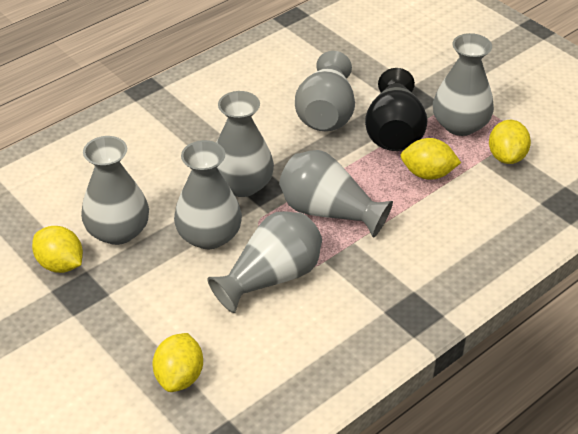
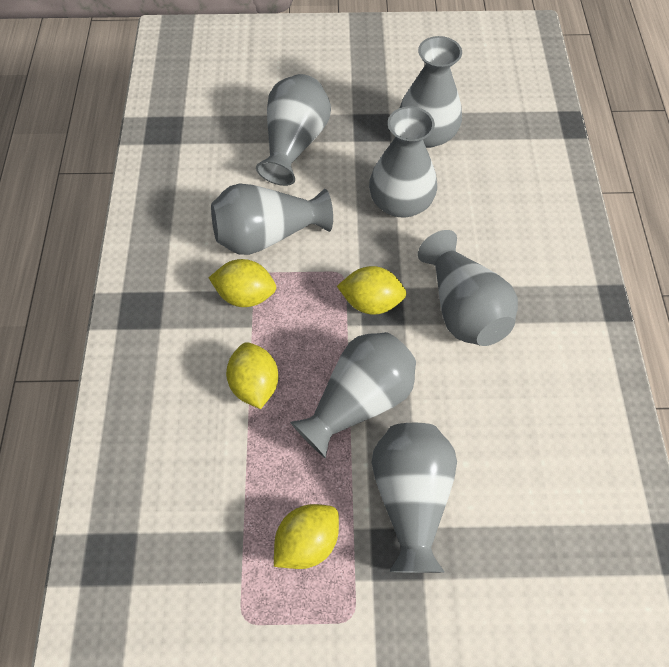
black vase: 1 -> 0

